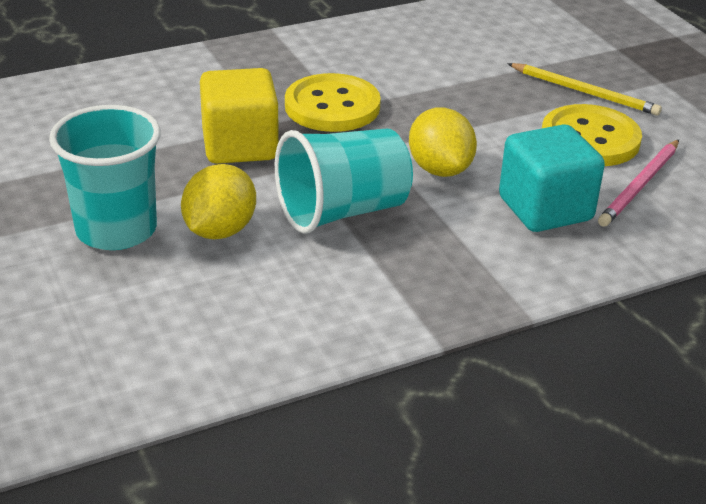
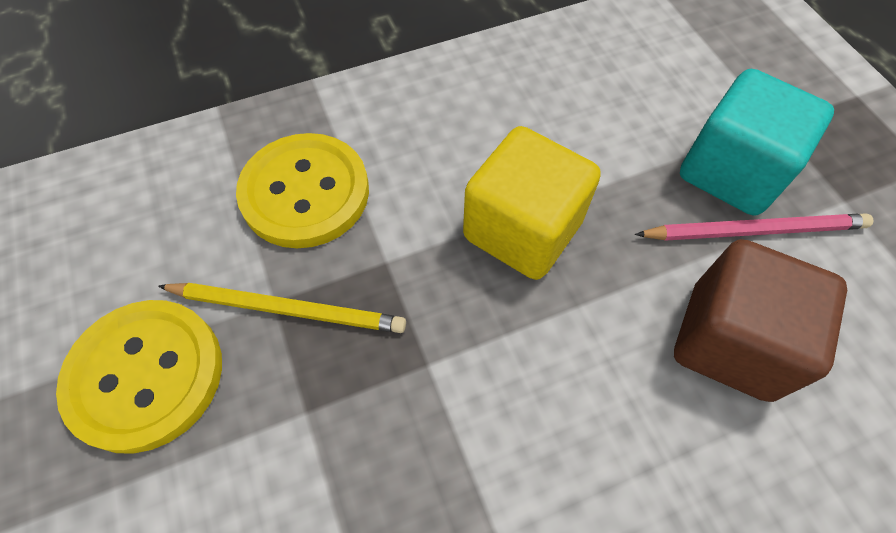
brown cube: 0 -> 1
turquoise cup: 2 -> 0
yellow lemon: 2 -> 0

